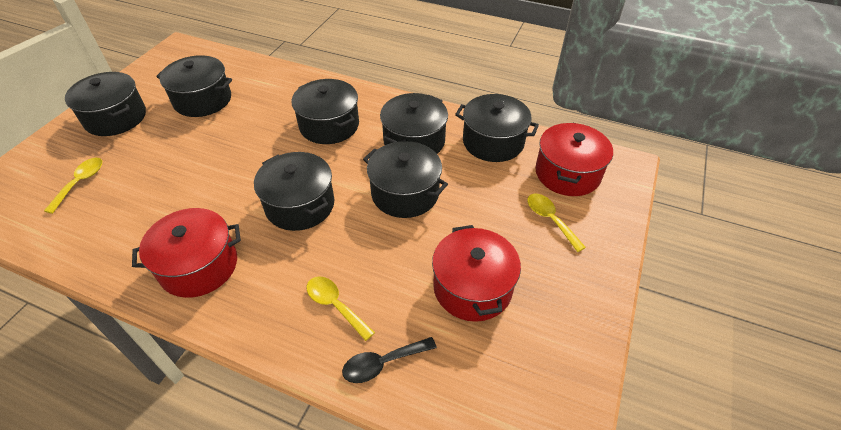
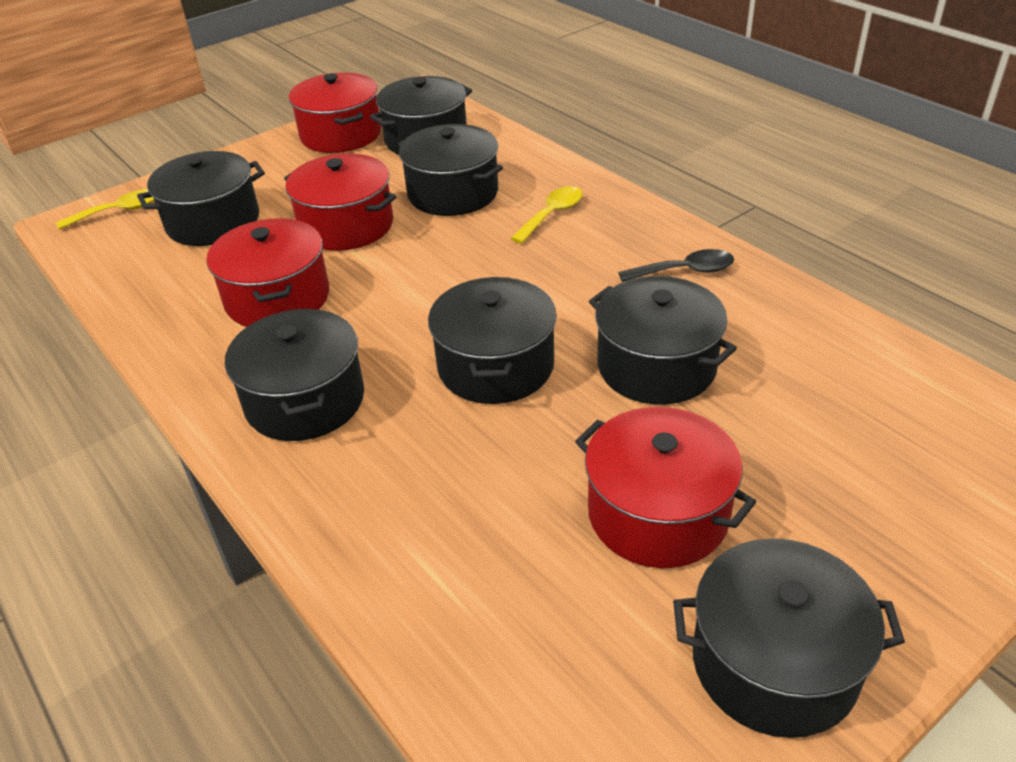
red pot: 3 -> 4
yellow spoon: 3 -> 2

